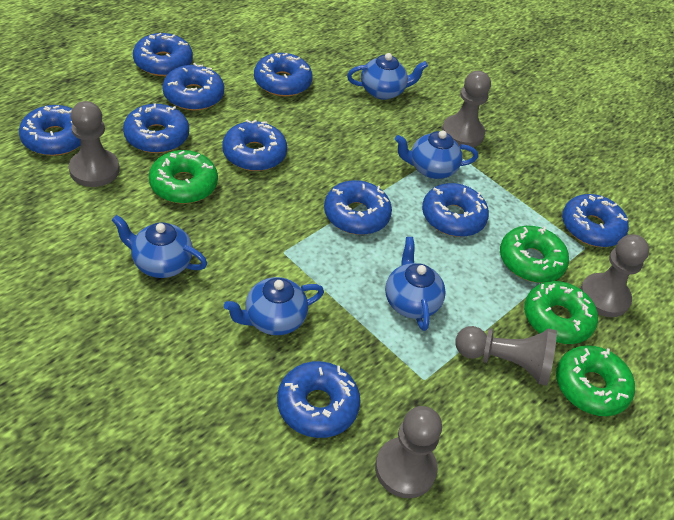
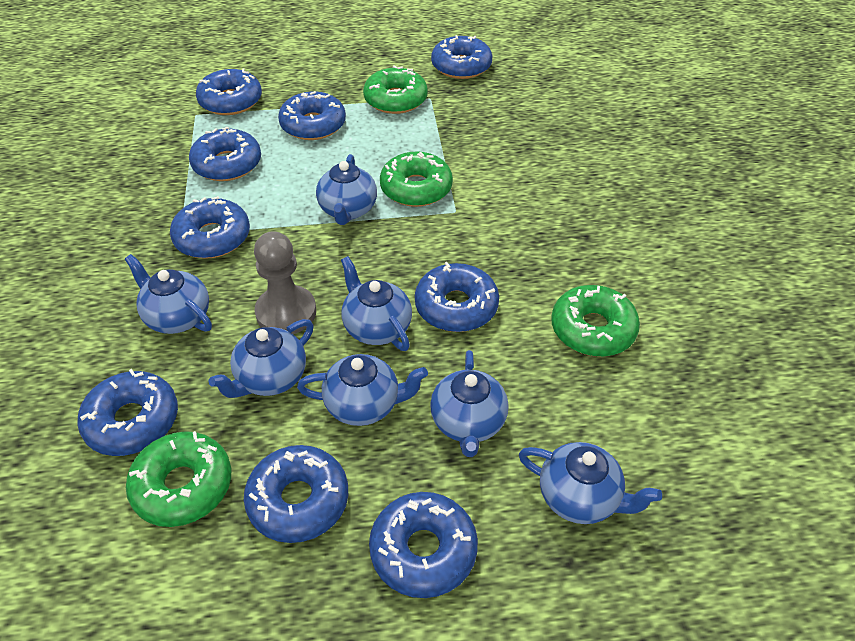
blue donut: 10 -> 9
blue teapot: 5 -> 7
grey pawn: 5 -> 1

